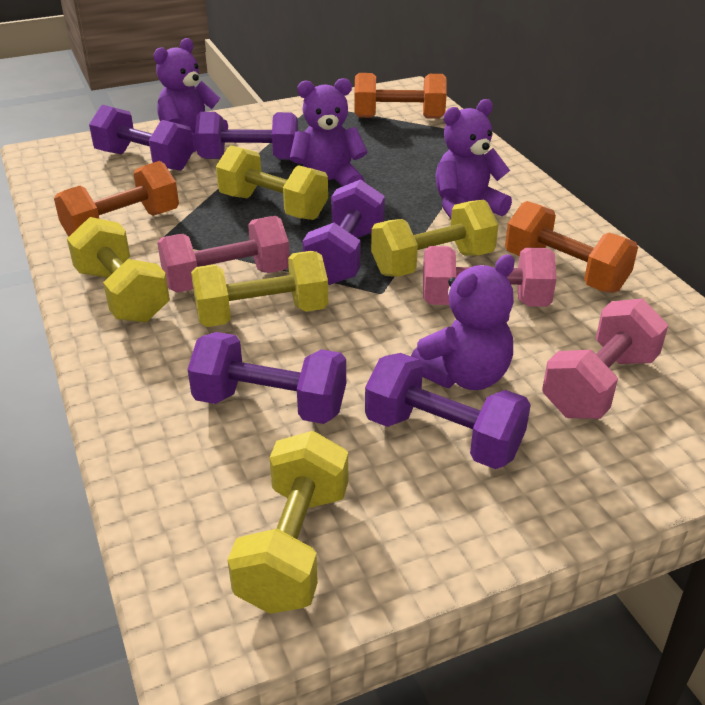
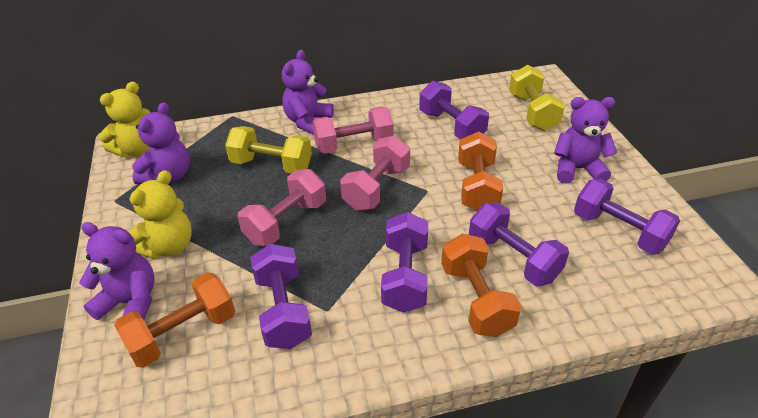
yellow dumbbell: 5 -> 2
yellow teddy bear: 0 -> 2

